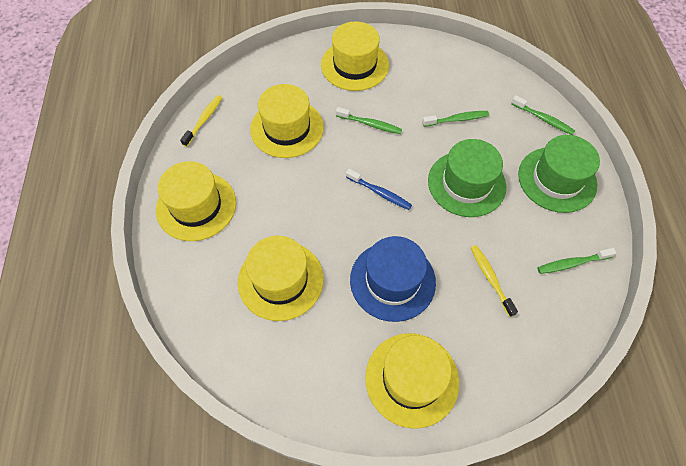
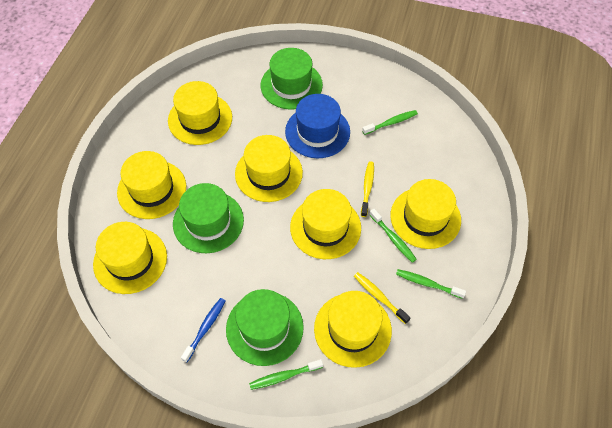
green hat: 2 -> 3
yellow hat: 5 -> 7

